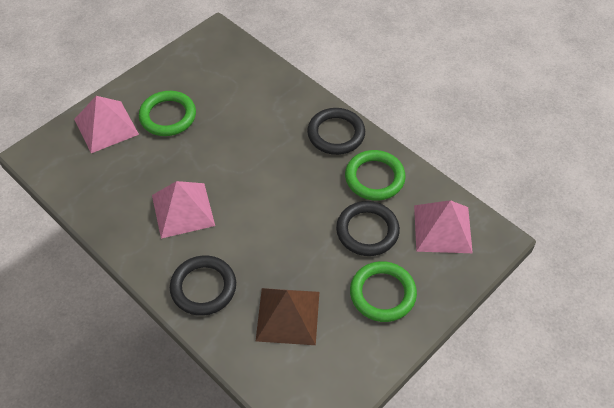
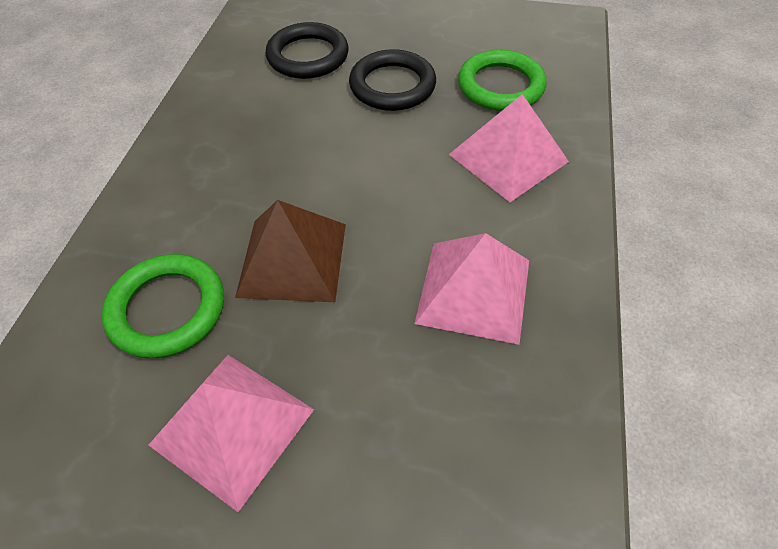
black ring: 3 -> 2
green ring: 3 -> 2

